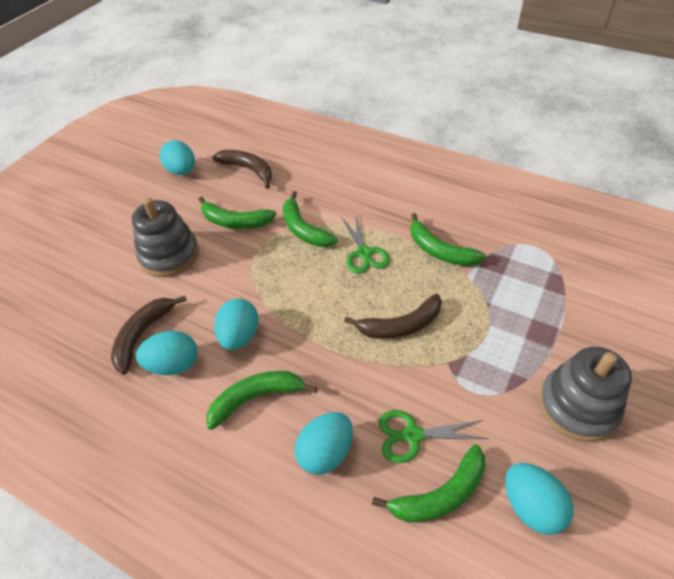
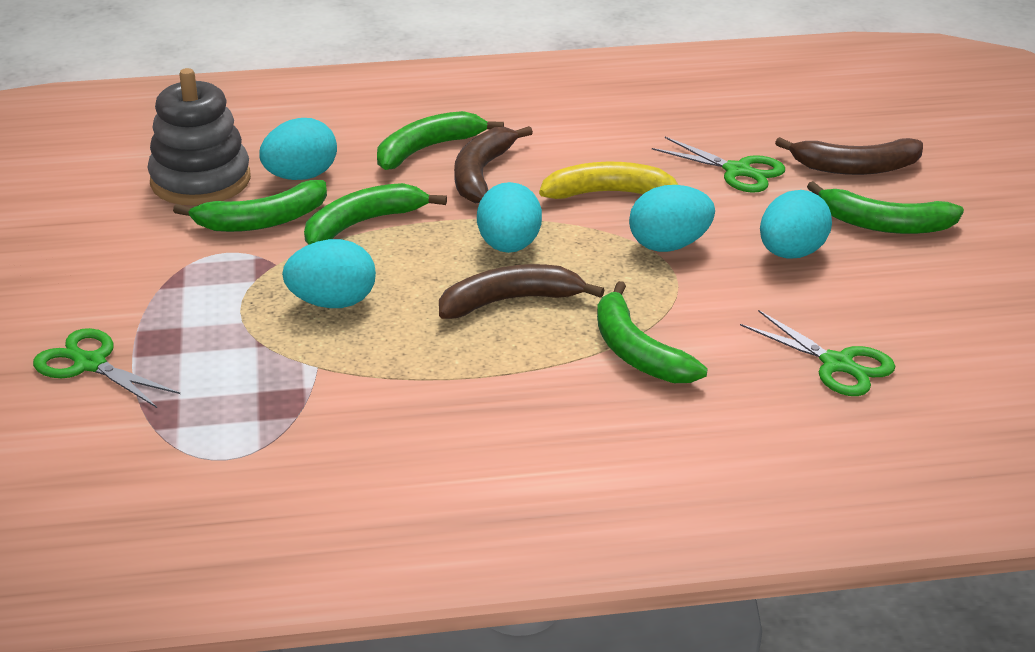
green scissors: 2 -> 3
grey stacking toy: 2 -> 1
yellow banana: 0 -> 1

